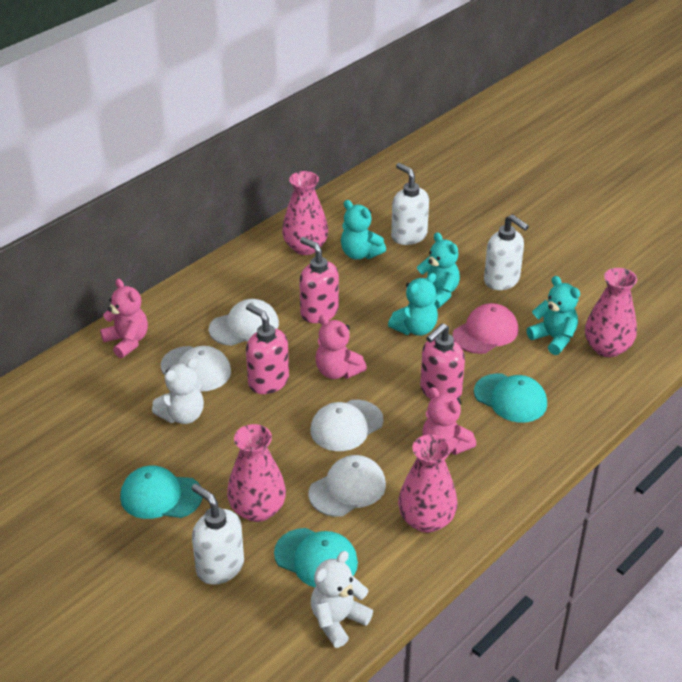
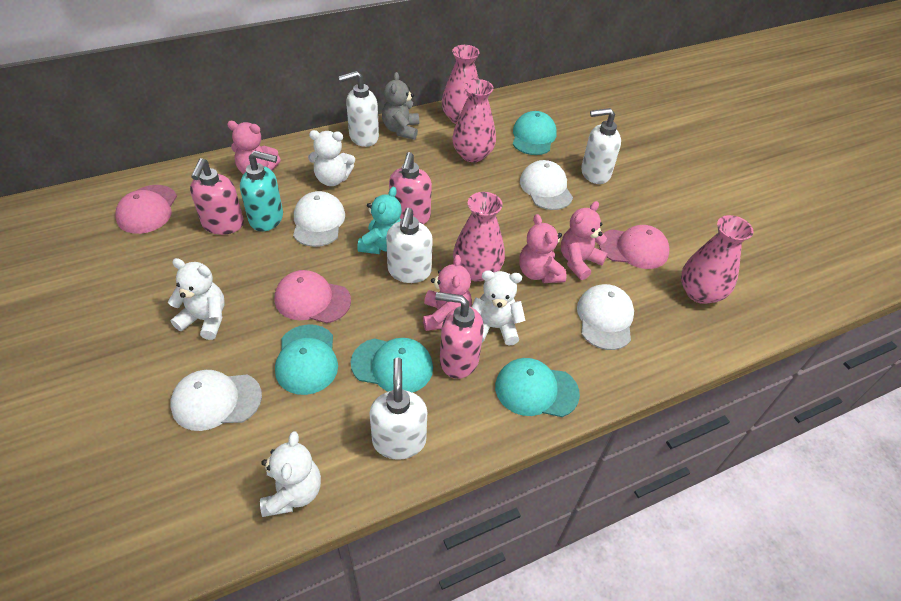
grey teddy bear: 0 -> 1
pink cap: 1 -> 3
pink teddy bear: 3 -> 4
turquoise cap: 3 -> 4
turquoise soap dispenser: 0 -> 1
turquoise teddy bear: 4 -> 1
white soap dispenser: 3 -> 4
white teddy bear: 2 -> 4

